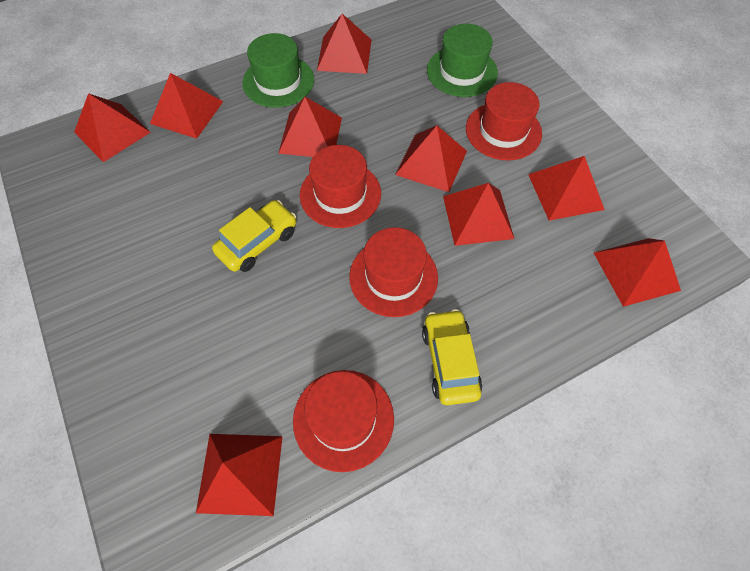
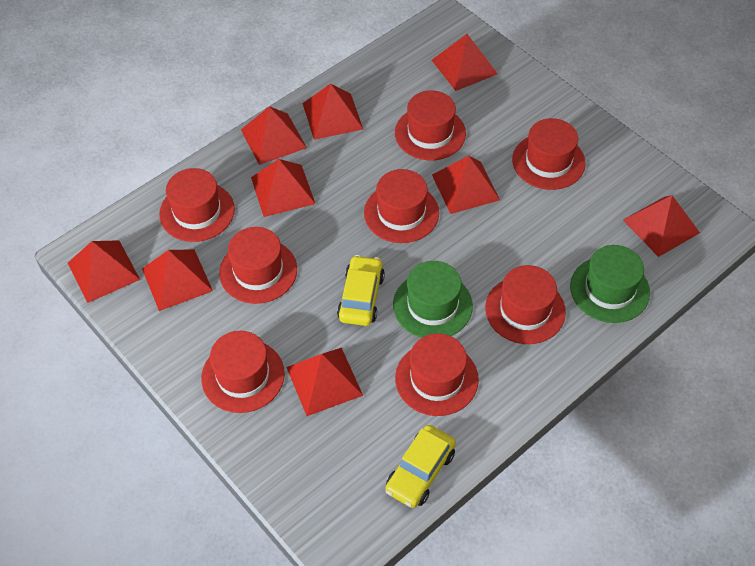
red hat: 4 -> 8

